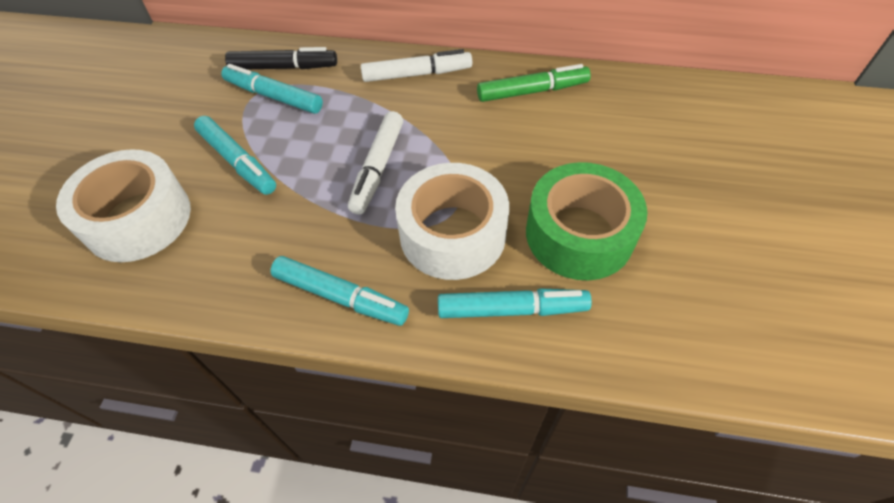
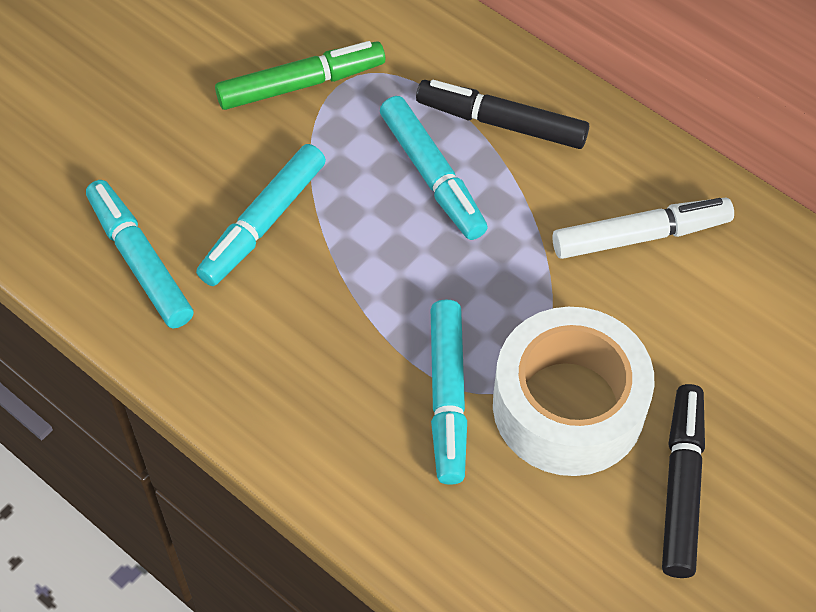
black marker: 1 -> 2
green tape: 1 -> 0
white marker: 2 -> 1
white tape: 2 -> 1

